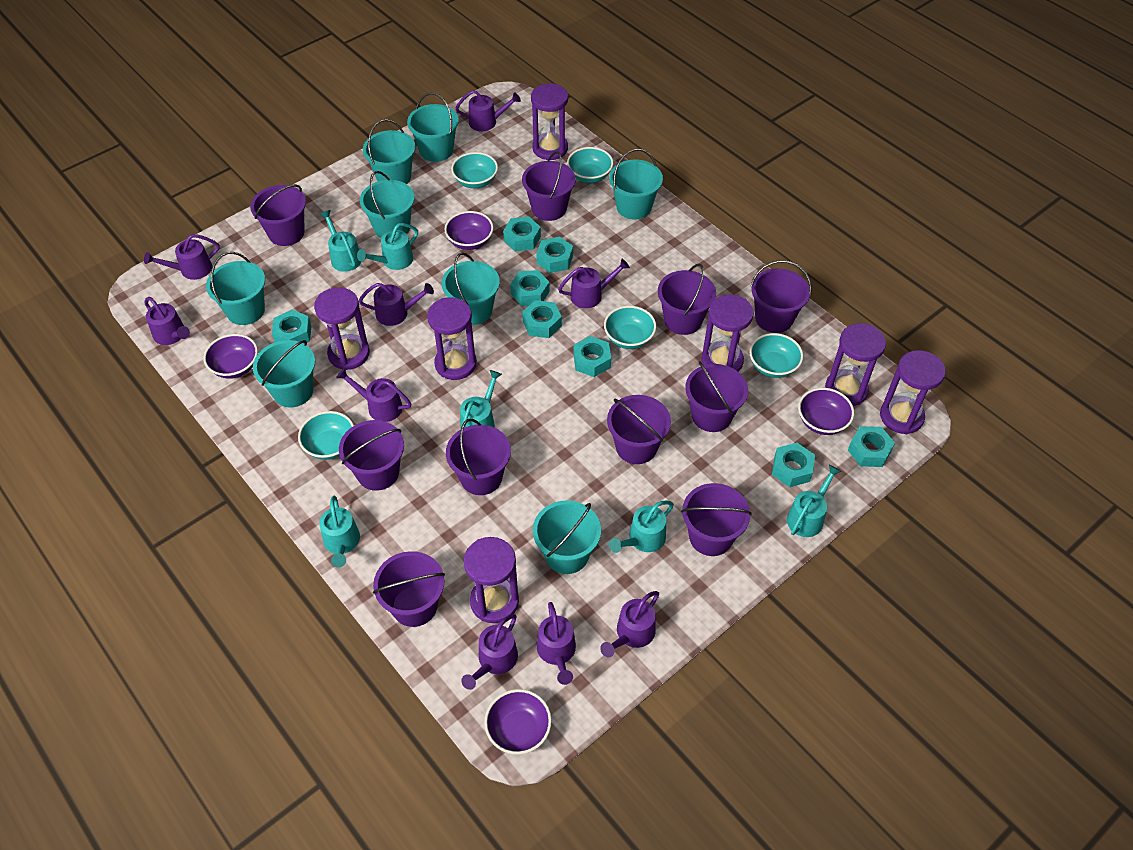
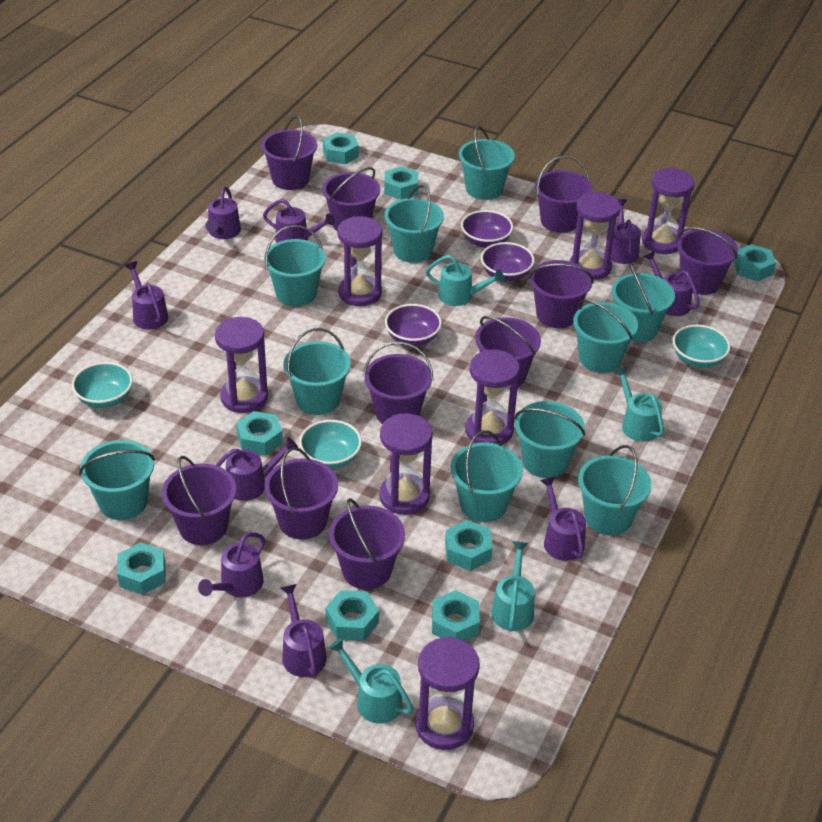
purple bowl: 4 -> 3
turquoise bowl: 5 -> 3
turquoise bucket: 8 -> 10
turquoise watering can: 6 -> 4

